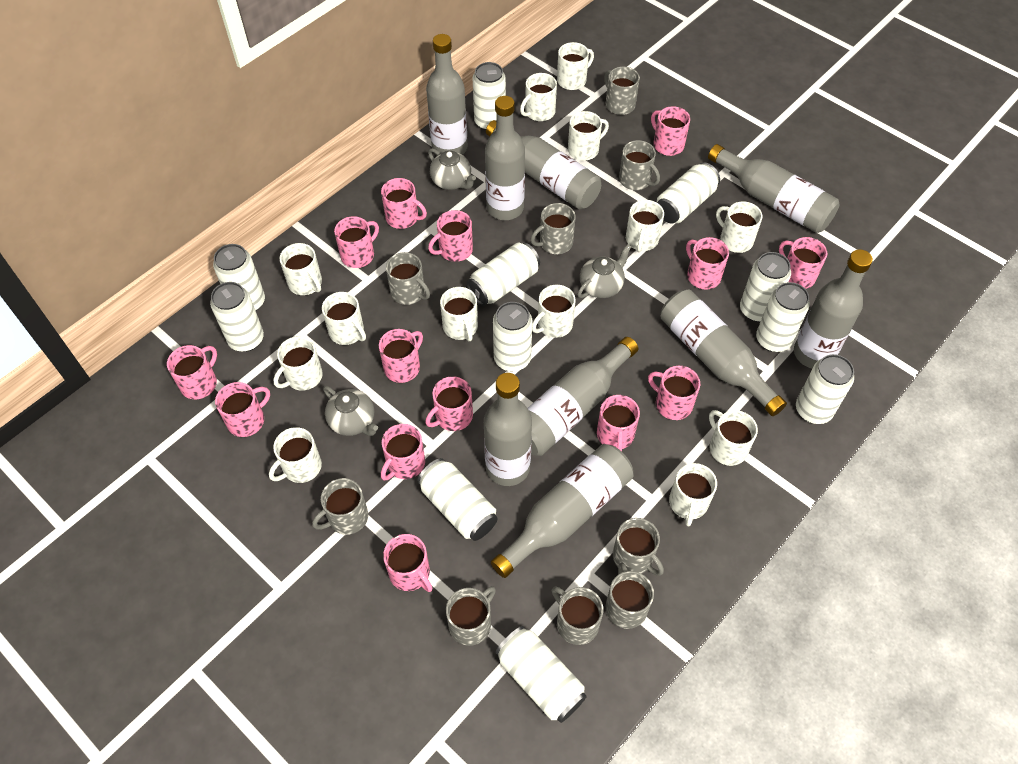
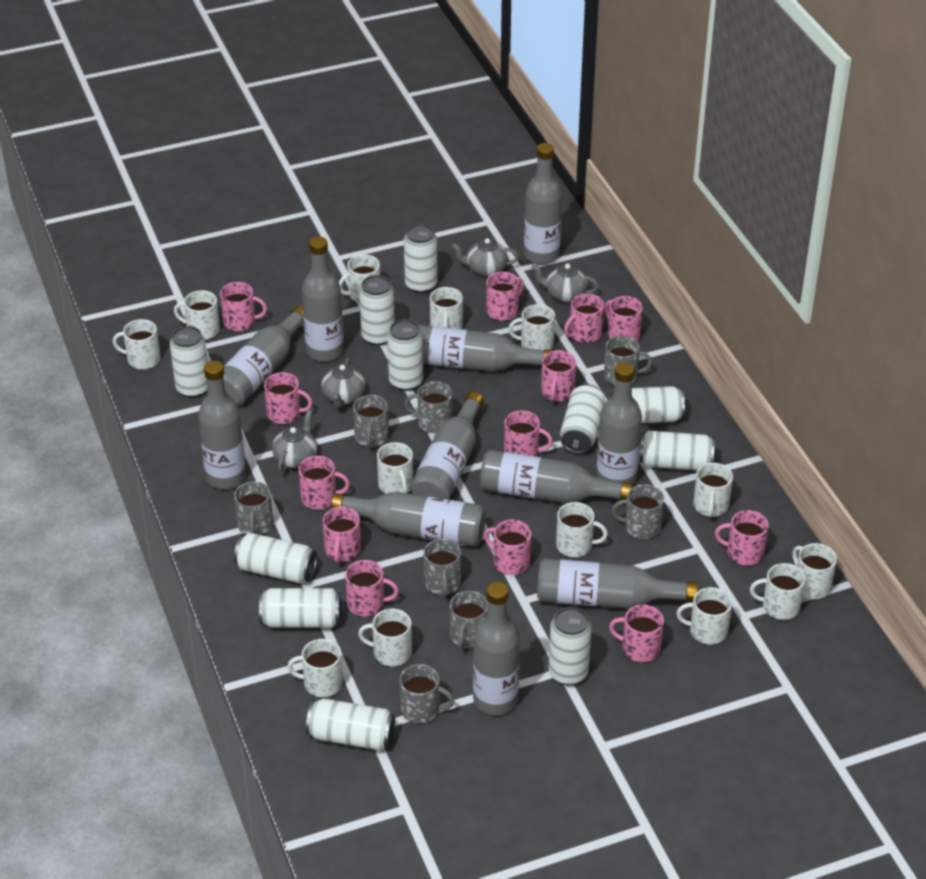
grey bottle: 9 -> 11
grey mug: 9 -> 8
grey teapot: 3 -> 4
pink mug: 14 -> 13

